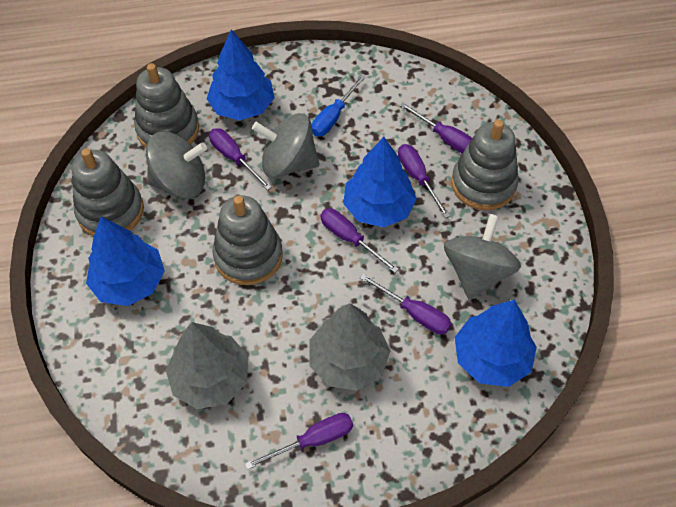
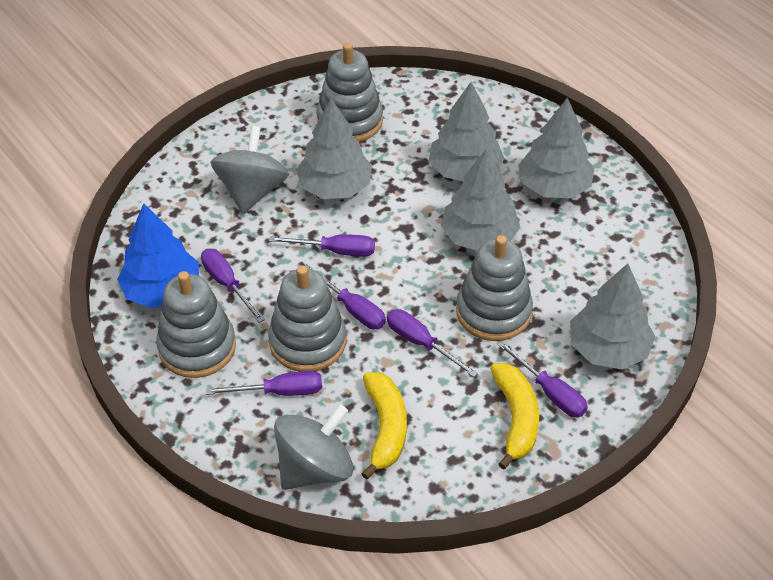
blue screwdriver: 1 -> 0
blue tree: 4 -> 1
grey spinning top: 3 -> 2
grey tree: 2 -> 5
yellow banana: 0 -> 2

